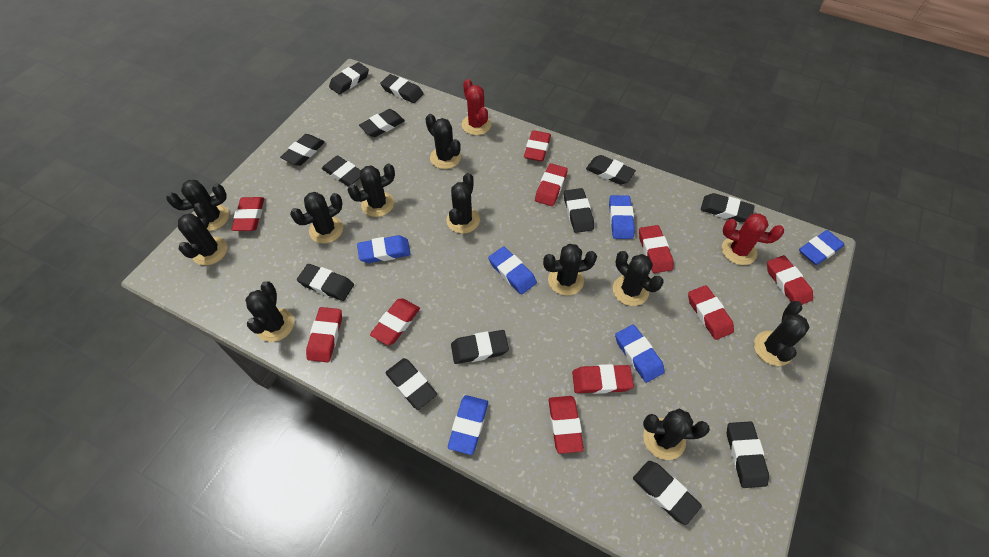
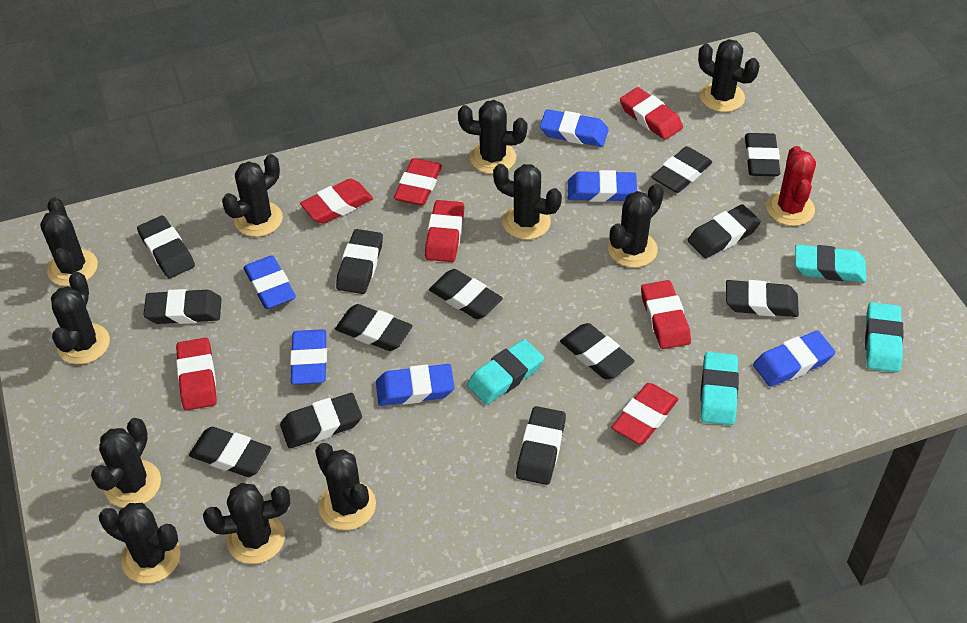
red cactus: 2 -> 1
red eraser: 10 -> 7
turquoise eraser: 0 -> 4

